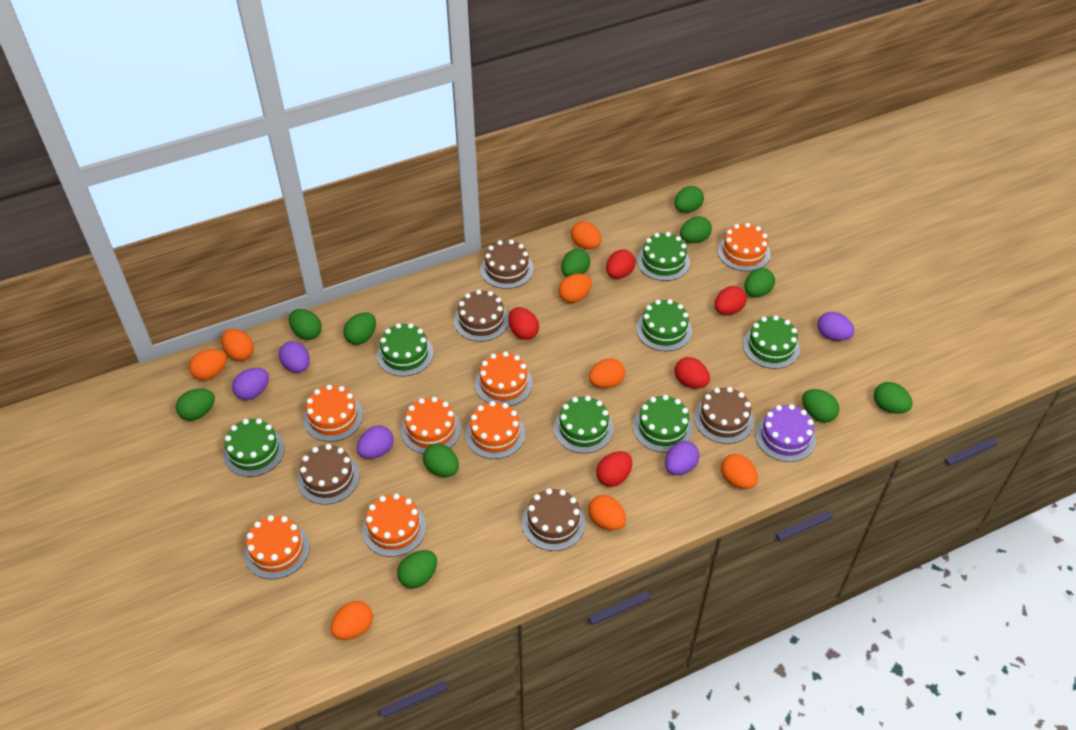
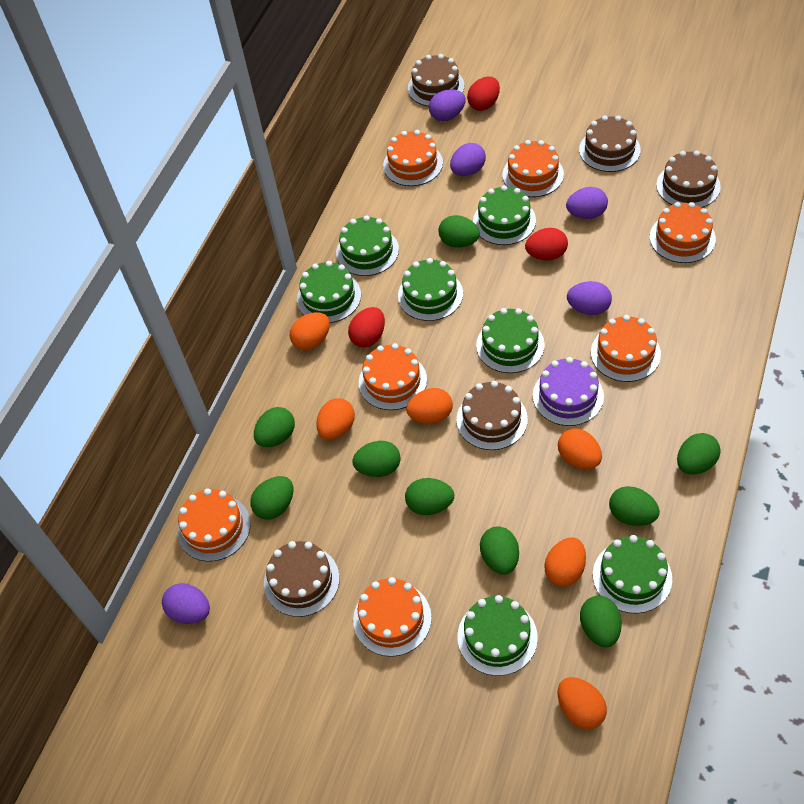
green egg: 11 -> 9
orange egg: 8 -> 6
red egg: 5 -> 3

